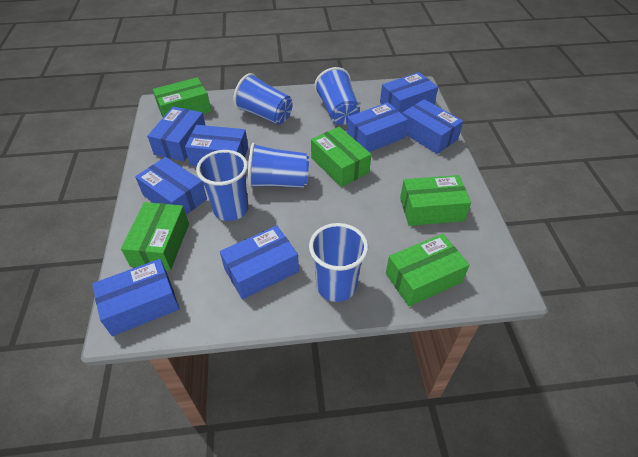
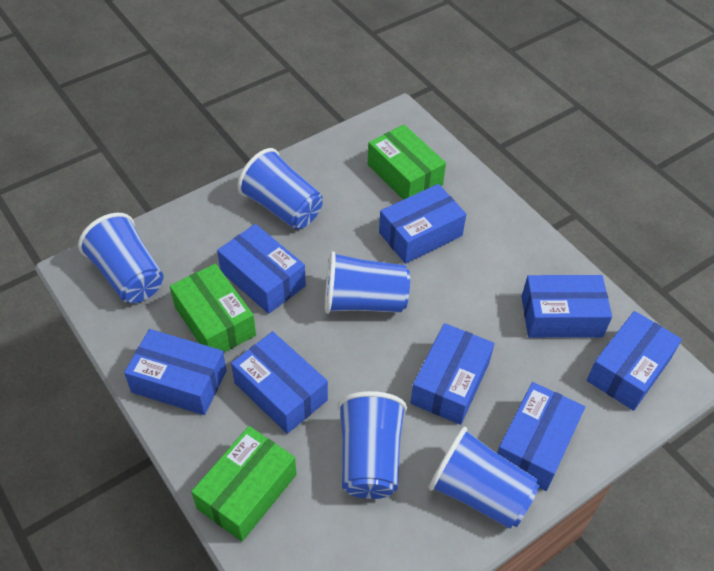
green box: 5 -> 3

